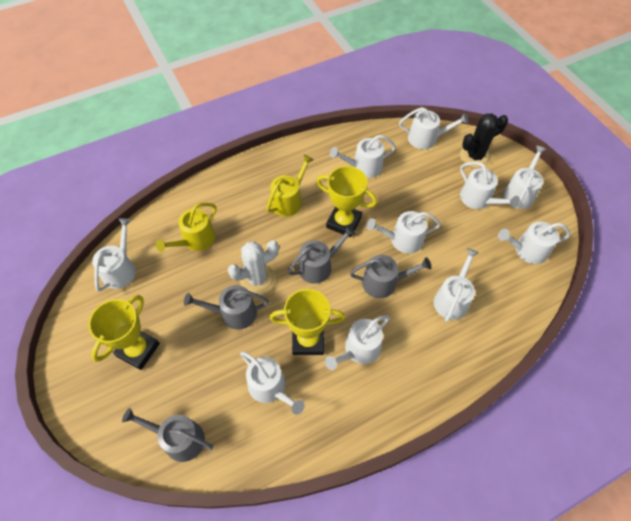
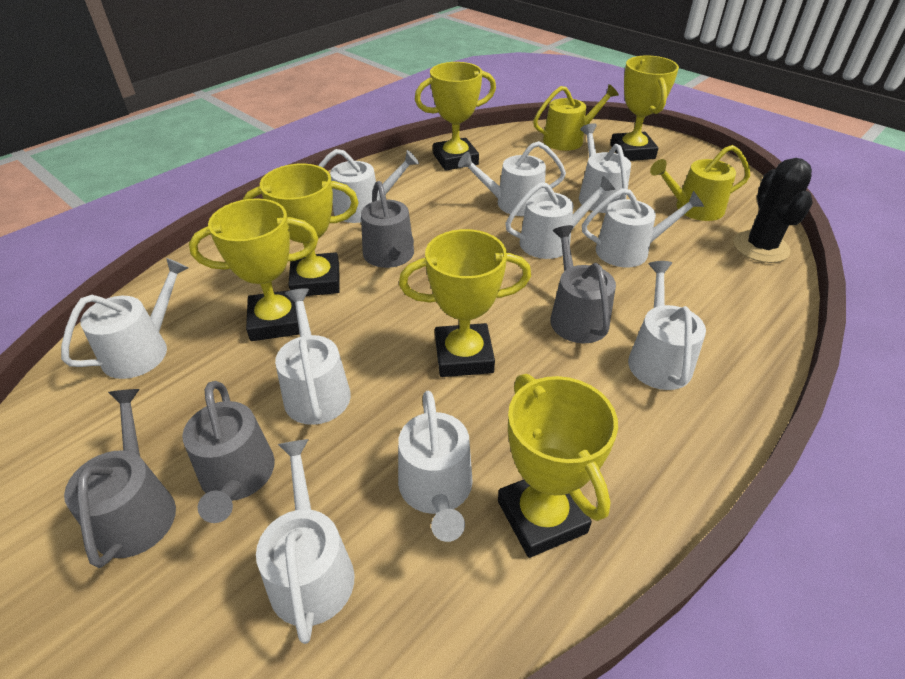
white cactus: 1 -> 0
yellow trophy: 3 -> 6

